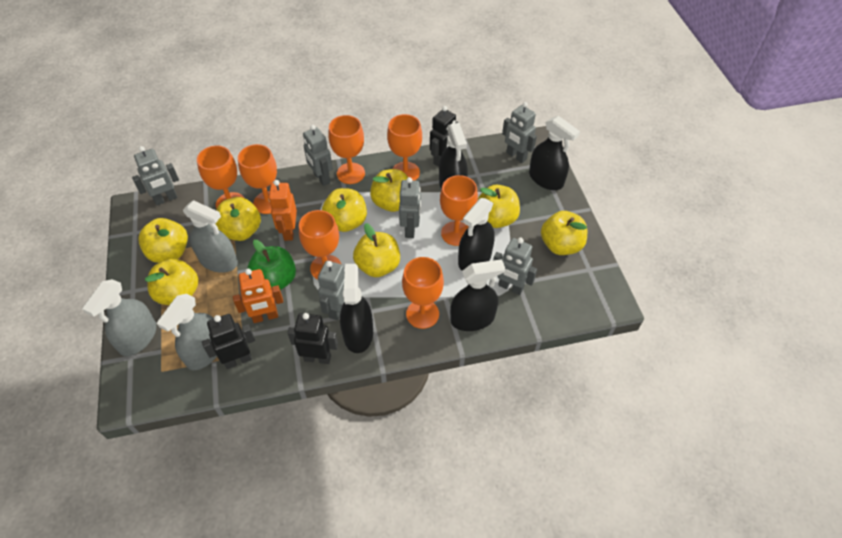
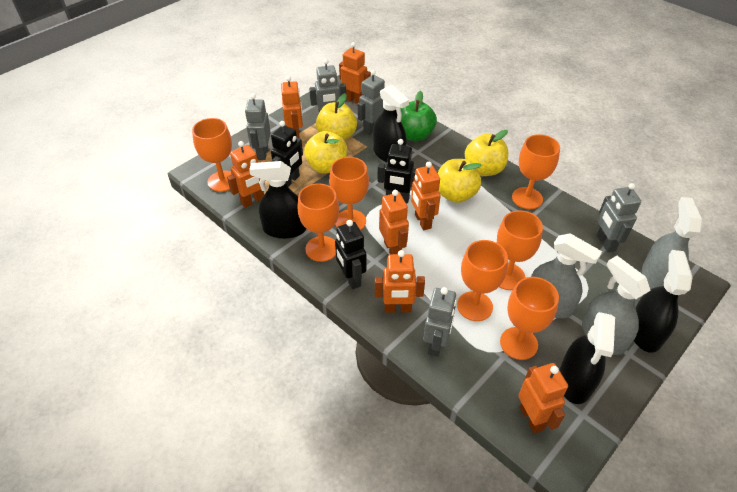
black spray bottle: 5 -> 4
grey robot: 6 -> 5
orange robot: 2 -> 7
yellow apple: 8 -> 4

